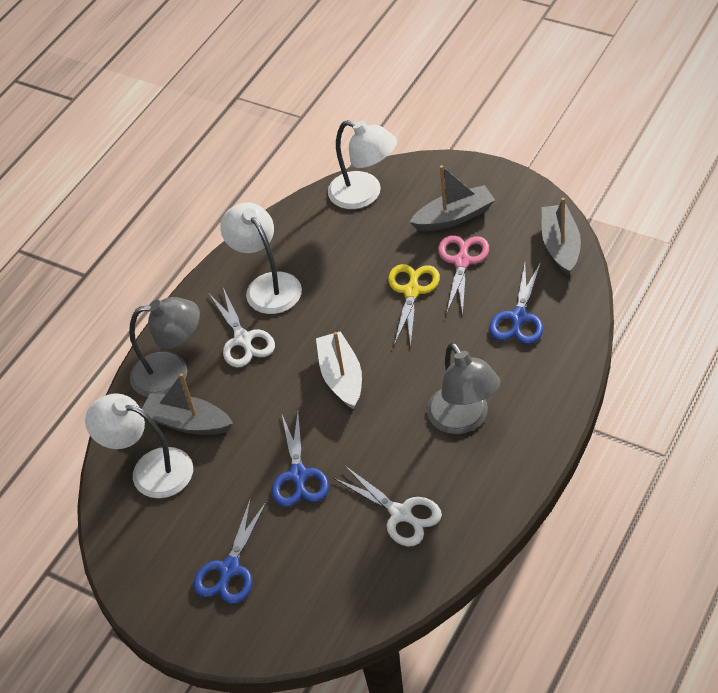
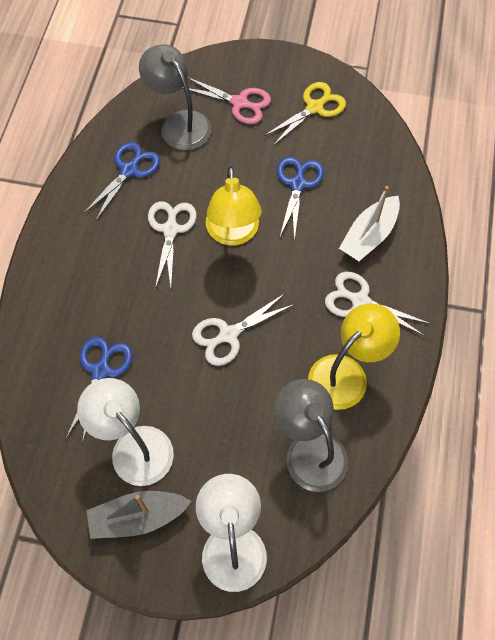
grey boat: 3 -> 1
white lamp: 3 -> 2
white scissors: 2 -> 3
yellow lamp: 0 -> 2

